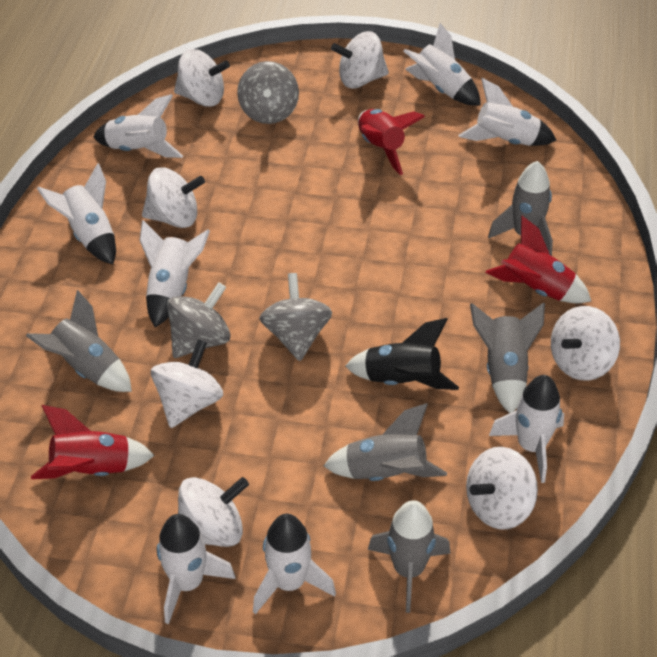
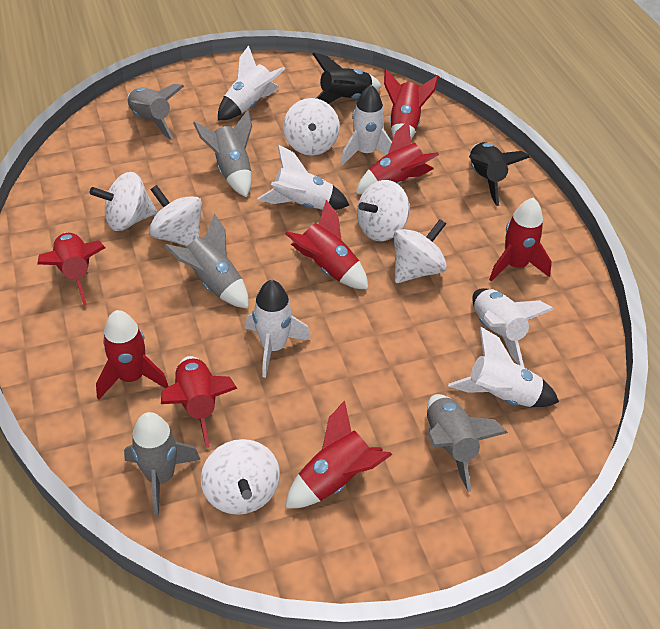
black rocket: 1 -> 2
grey spinning top: 3 -> 0
red rocket: 3 -> 8
white rocket: 8 -> 6
white spinning top: 7 -> 6

